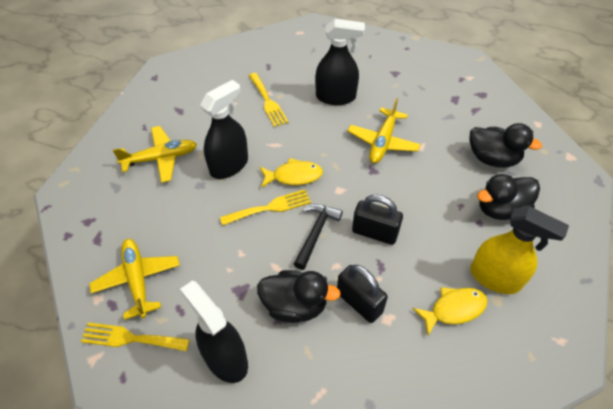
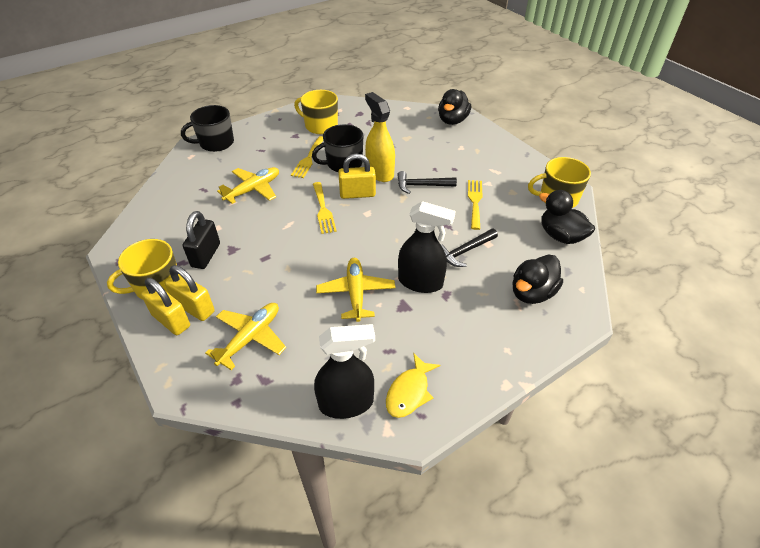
black hammer: 1 -> 2
black mug: 0 -> 2
black padlock: 2 -> 1
black spray bottle: 3 -> 2
yellow fish: 2 -> 1
yellow mug: 0 -> 3
yellow padlock: 0 -> 3

